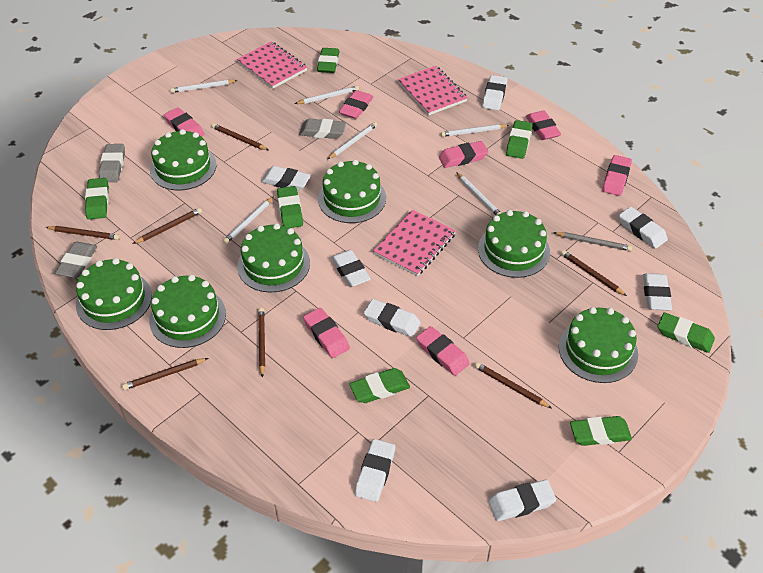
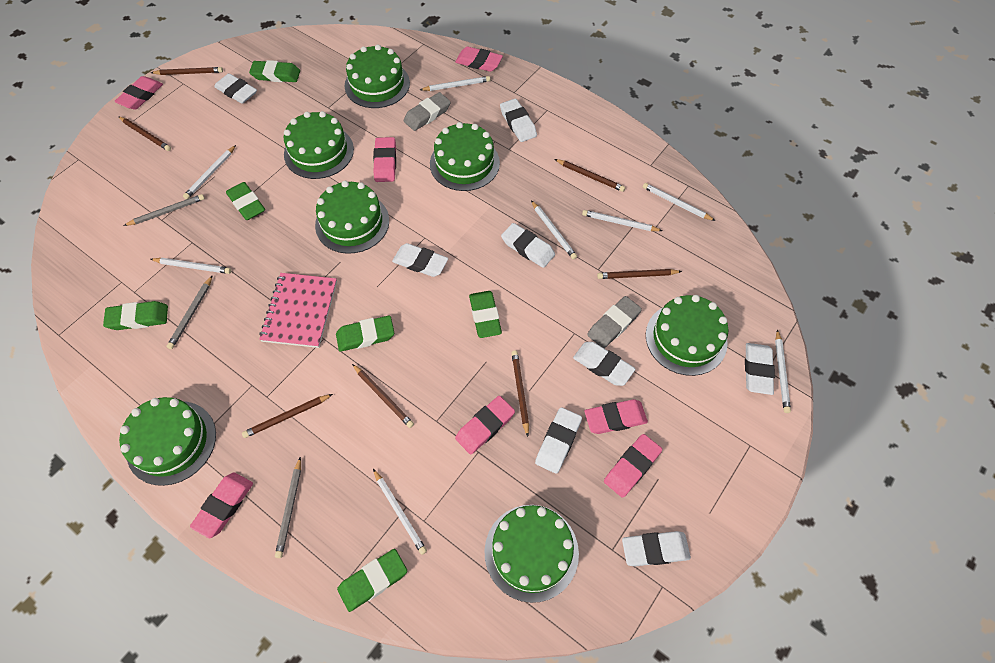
green eraser: 7 -> 6
grey eraser: 3 -> 2
grey pencil: 1 -> 3
pink notebook: 3 -> 1
white pencil: 6 -> 8

